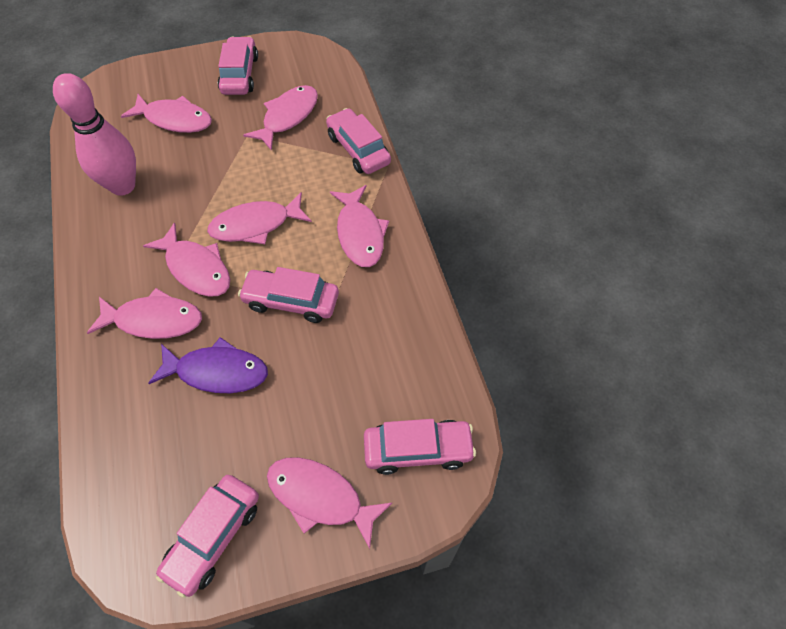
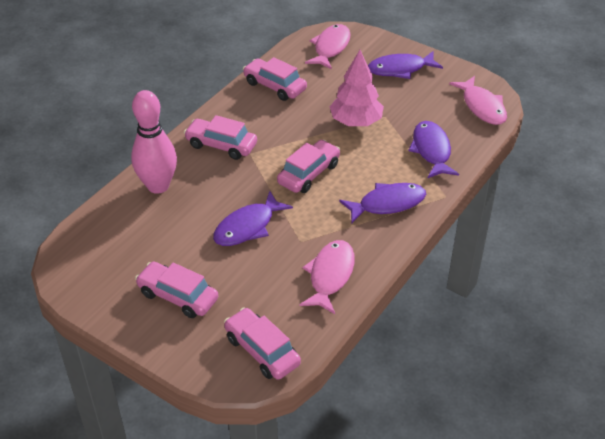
pink fish: 7 -> 3
pink tree: 0 -> 1
purple fish: 1 -> 4

